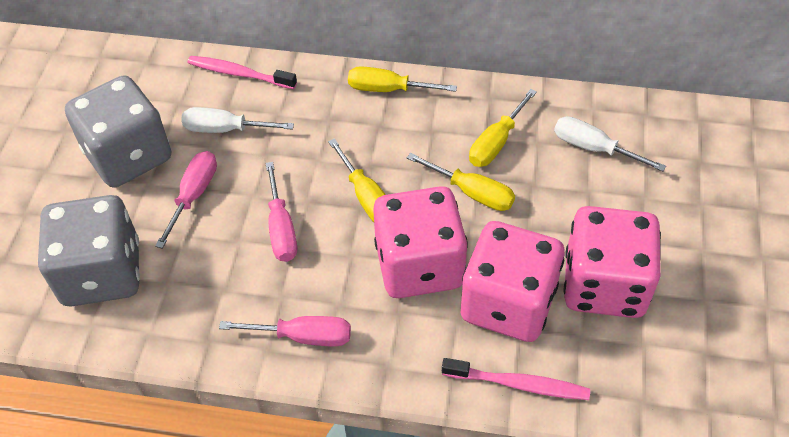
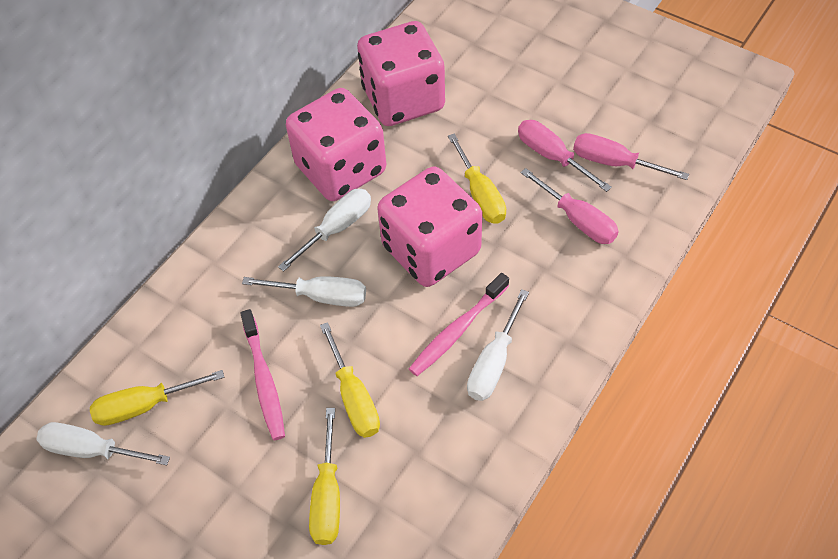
grey dice: 2 -> 0
white screwdriver: 2 -> 4

